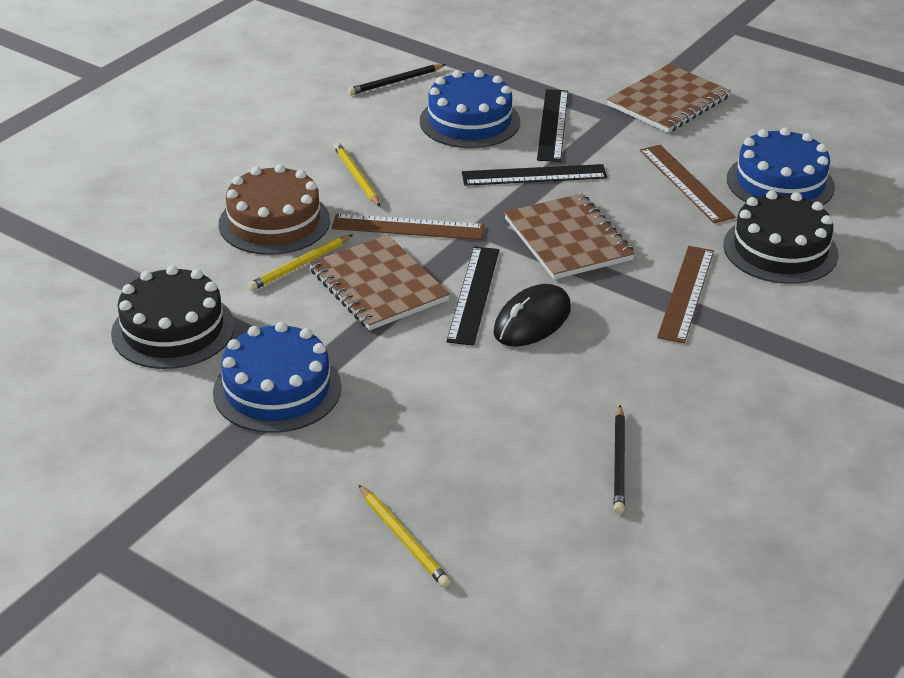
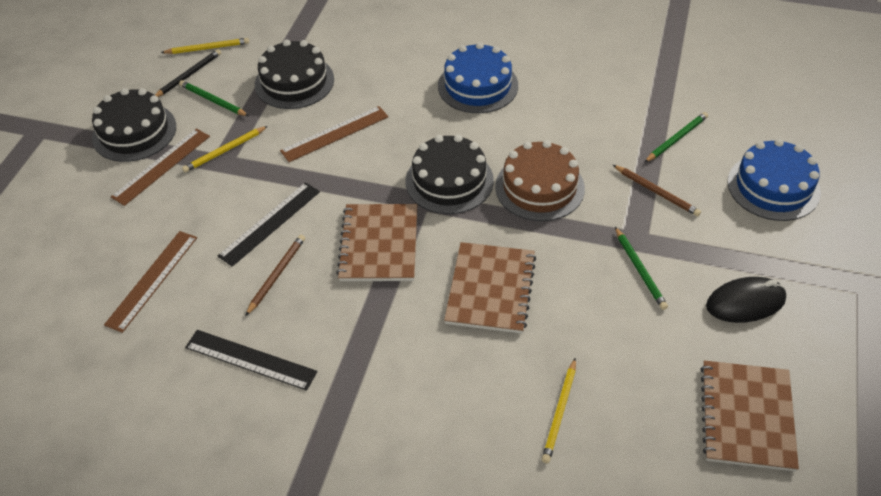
black cake: 2 -> 3
black pencil: 2 -> 1
black ruler: 3 -> 2
blue cake: 3 -> 2
brown pencil: 0 -> 2
green pencil: 0 -> 3

